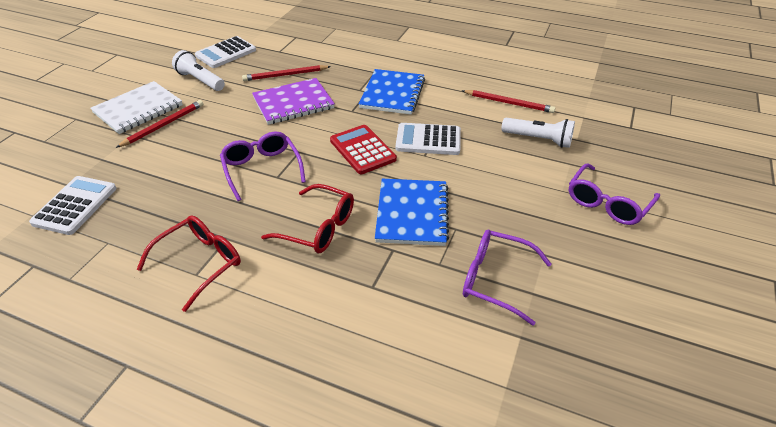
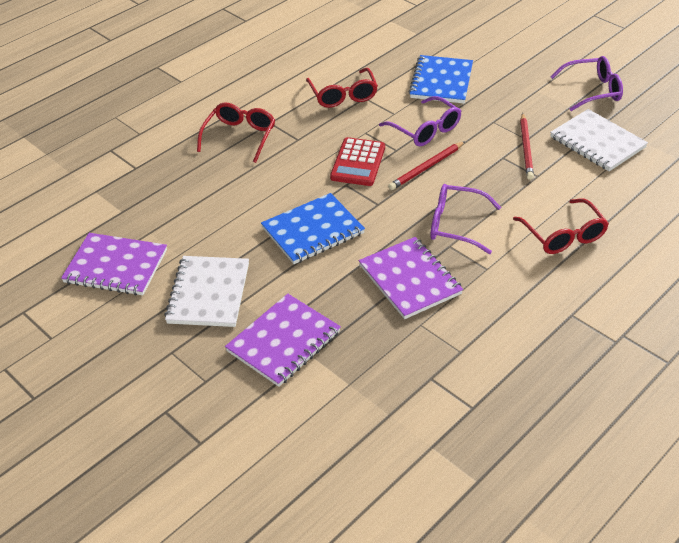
purple notebook: 1 -> 3
red glasses: 2 -> 3
red pencil: 3 -> 2
white calculator: 3 -> 0
white flashlight: 2 -> 0
white notebook: 1 -> 2

